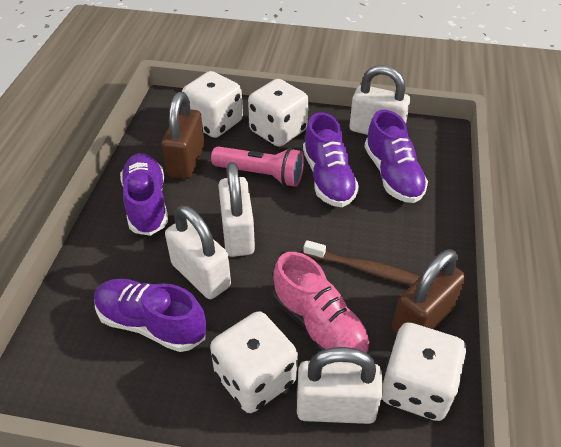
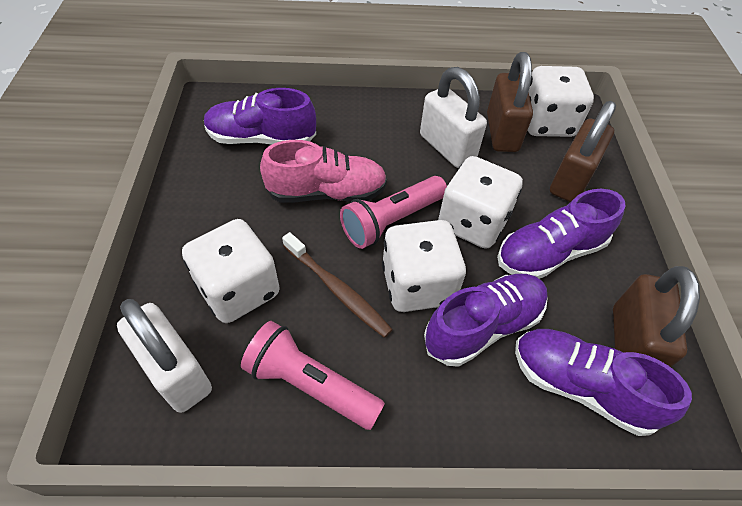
brown padlock: 2 -> 3
pink flashlight: 1 -> 2
white padlock: 4 -> 2

